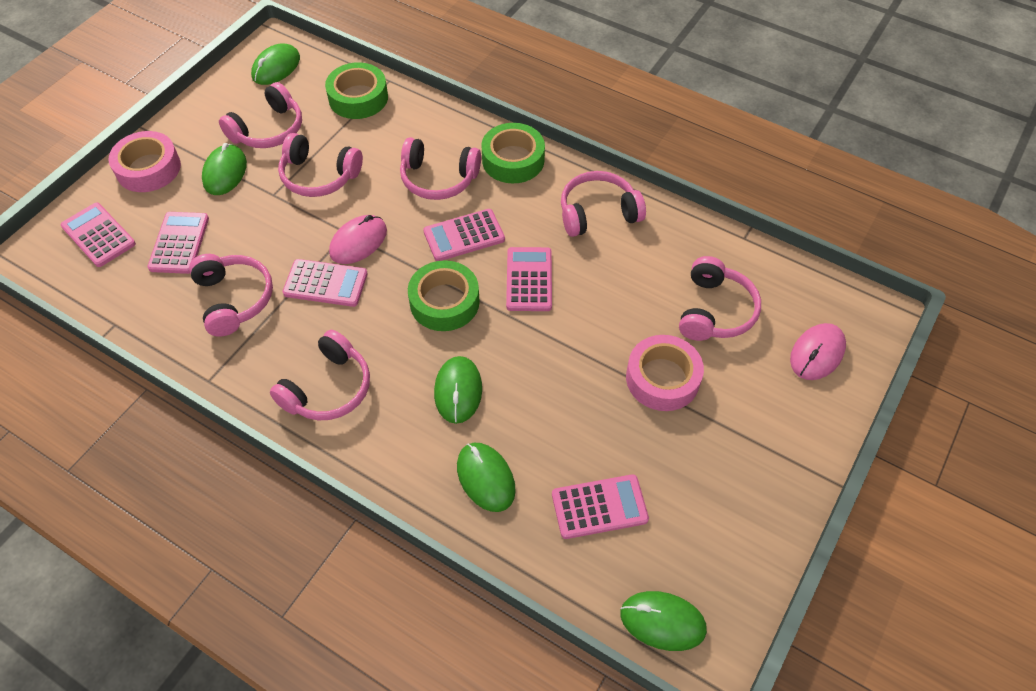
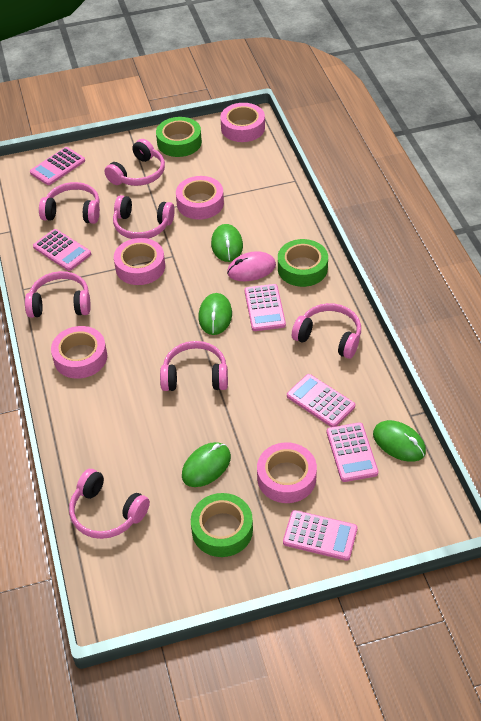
green mouse: 5 -> 4
pink mouse: 2 -> 1
pink tape: 2 -> 5

